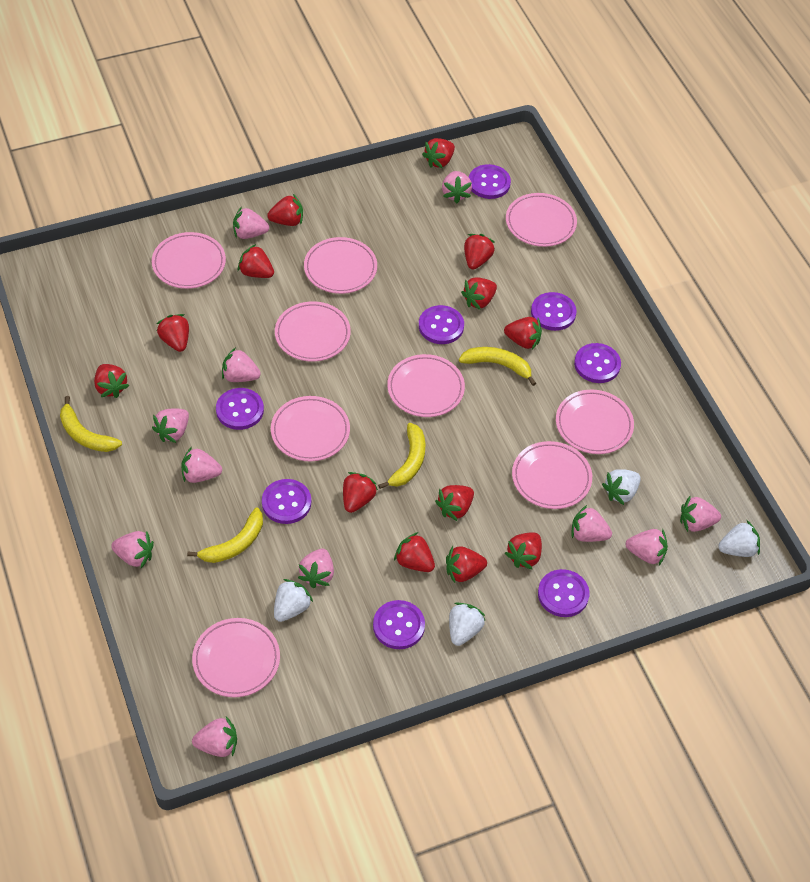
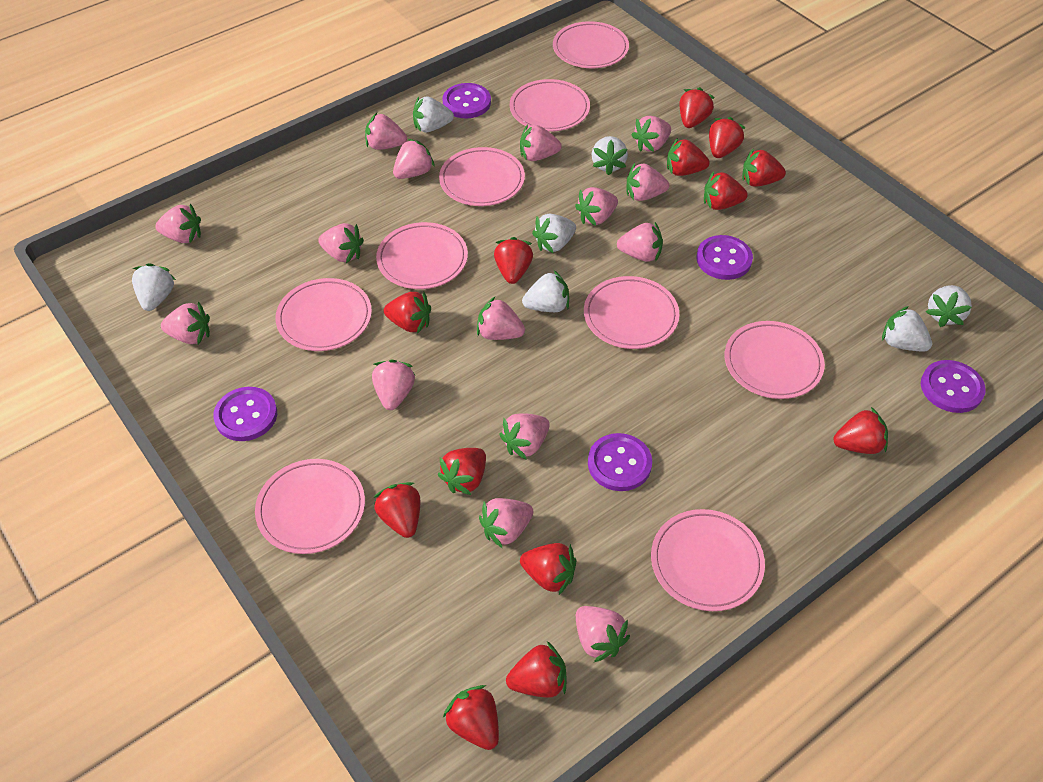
pink strawberry: 11 -> 15
purple button: 8 -> 5
white strawberry: 4 -> 7
yellow banana: 4 -> 0

